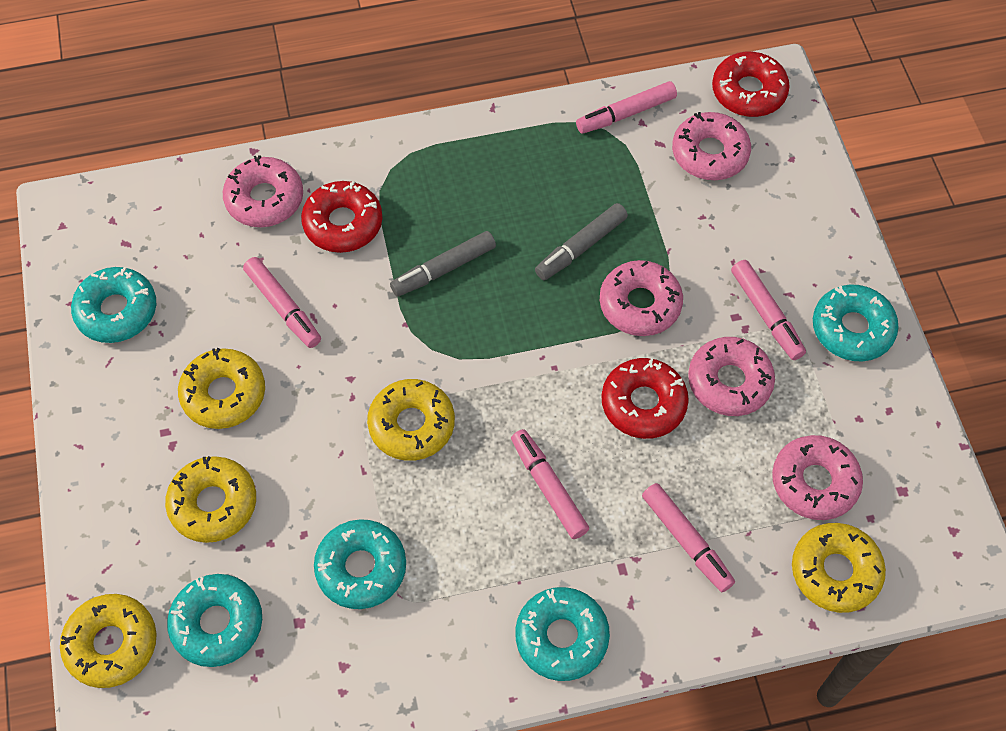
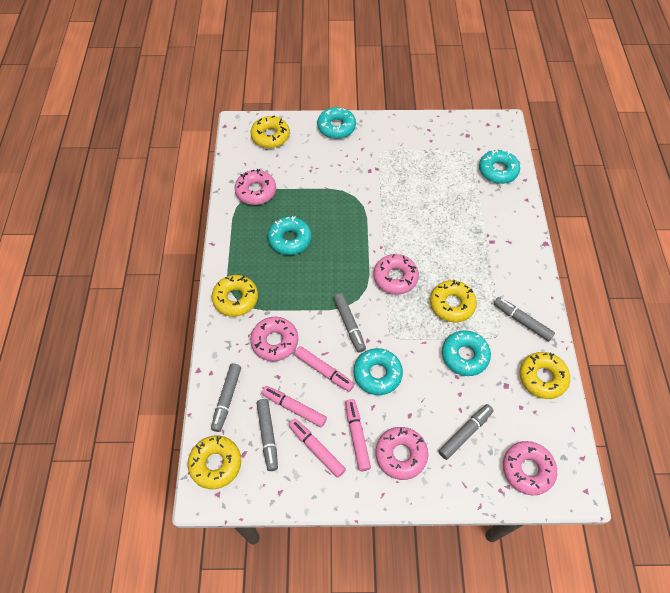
grey marker: 2 -> 5
pink marker: 5 -> 4
red donut: 3 -> 0

